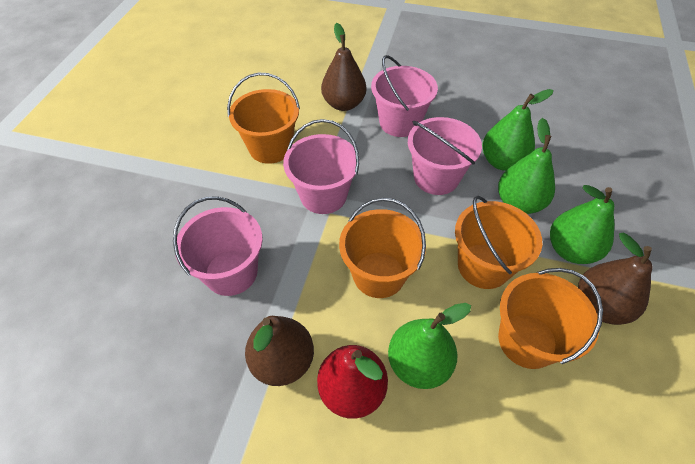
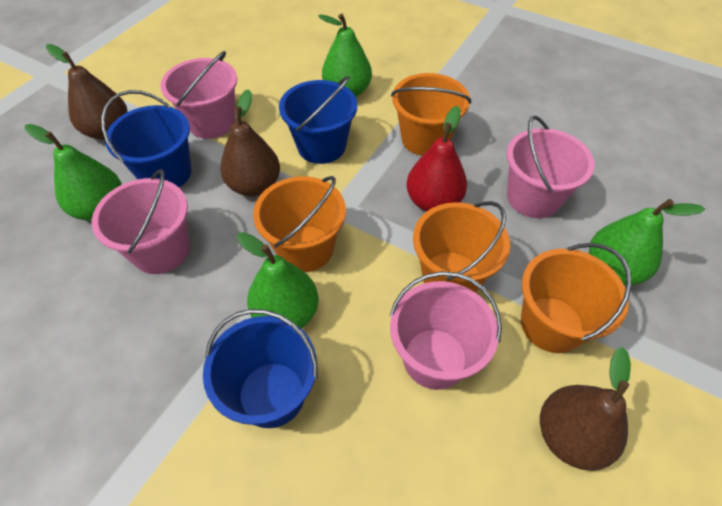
blue bucket: 0 -> 3

